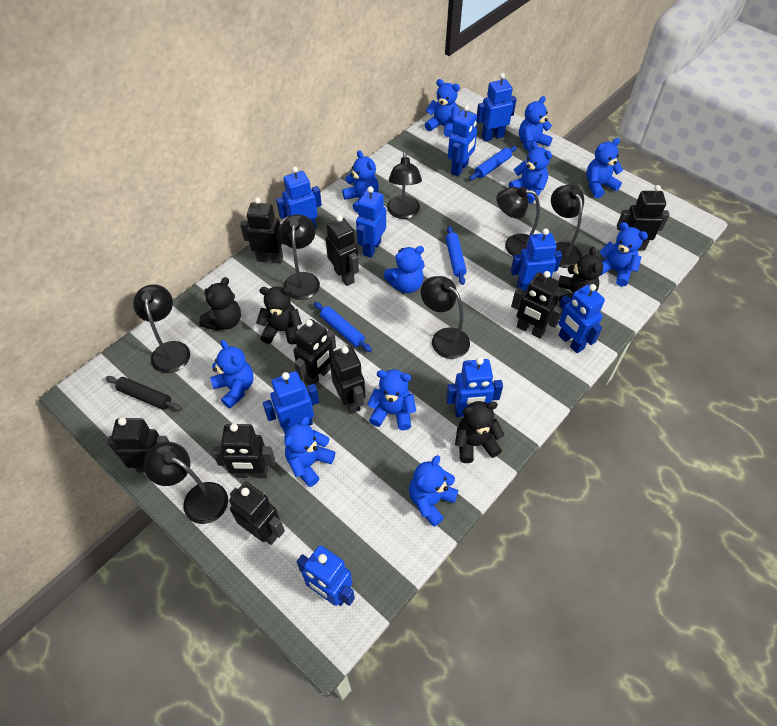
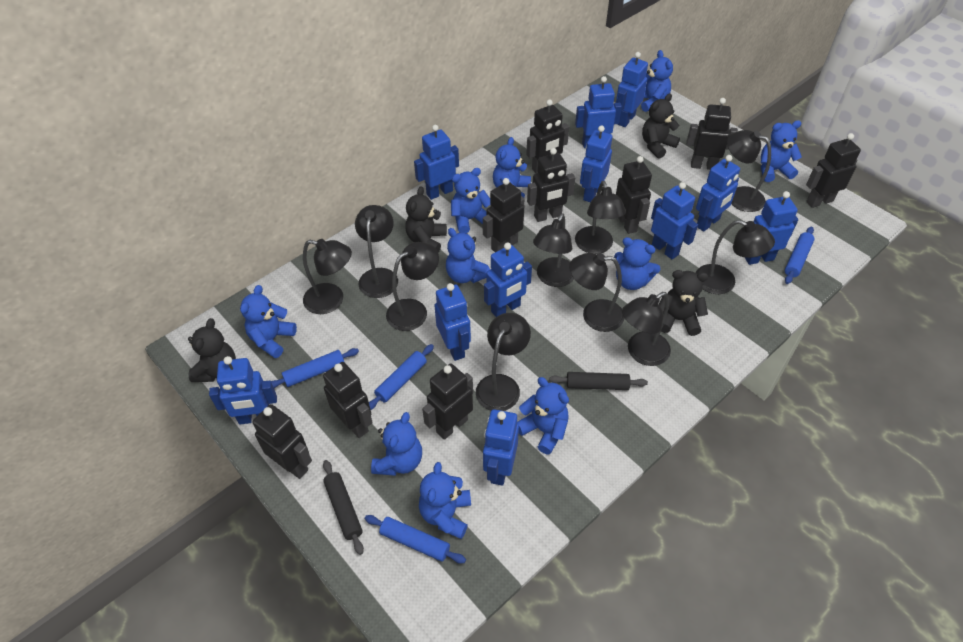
black lamp: 7 -> 10
black rolling pin: 1 -> 2
blue robot: 9 -> 11
blue rolling pin: 3 -> 4
blue teddy bear: 11 -> 10

